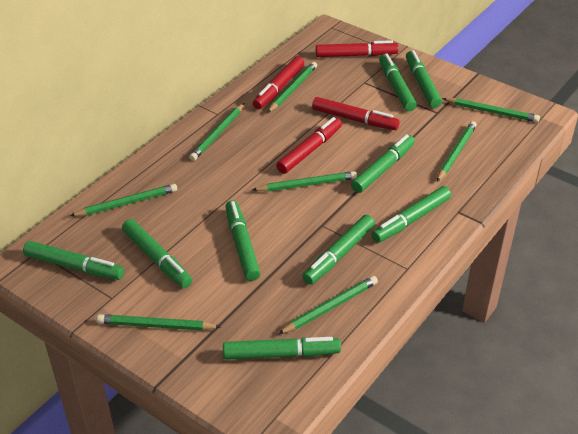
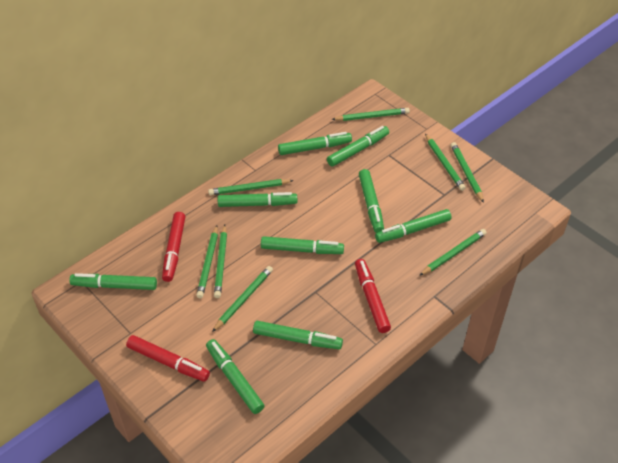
red marker: 4 -> 3

